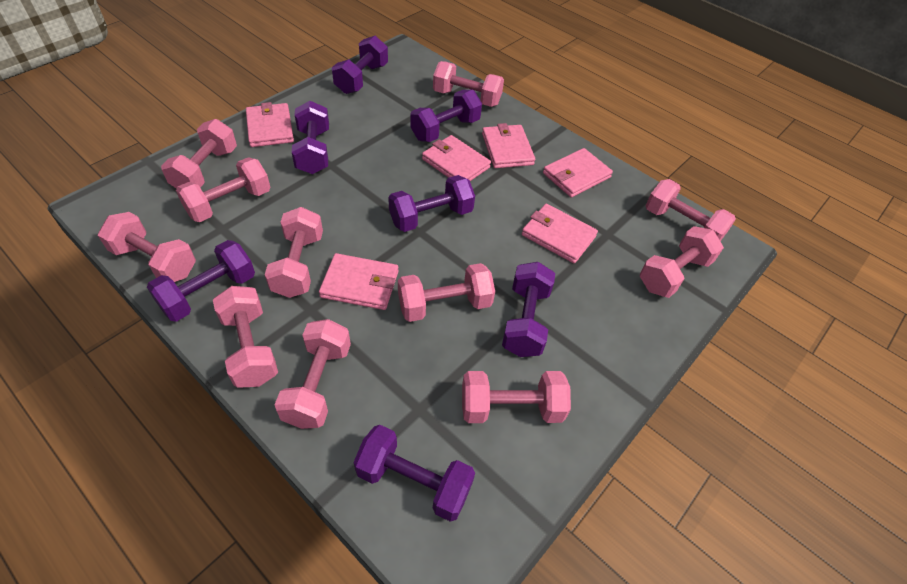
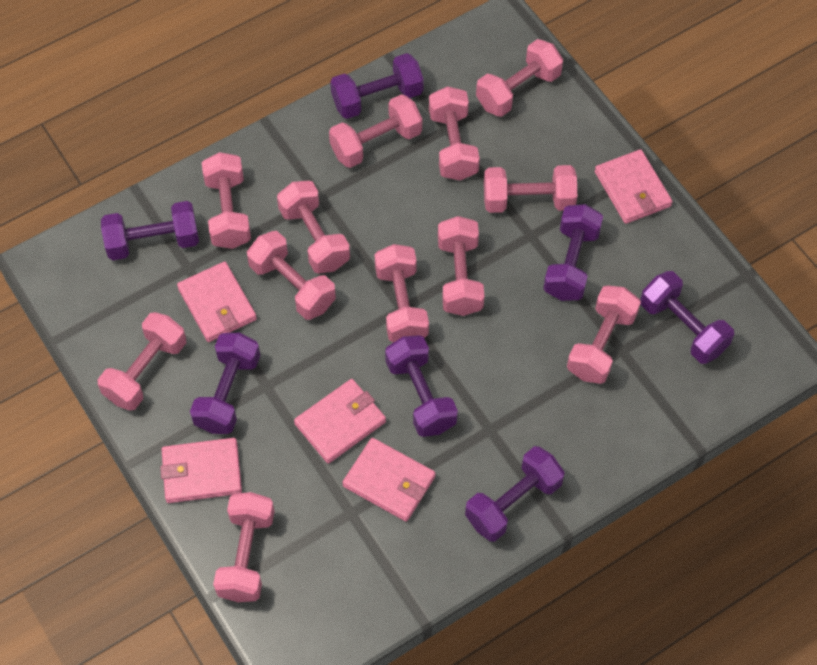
pink dumbbell: 11 -> 12
pink wallet: 6 -> 5

